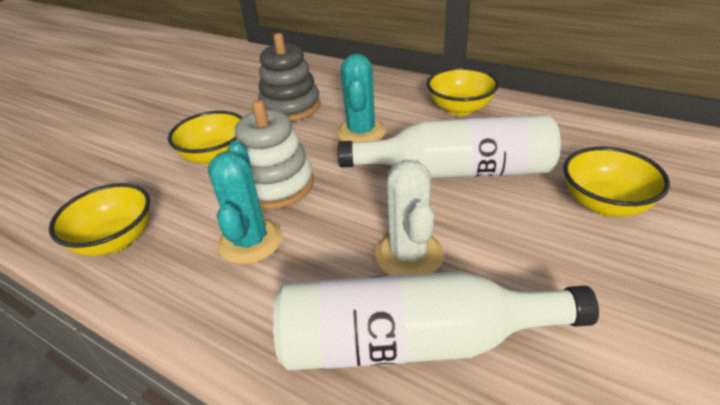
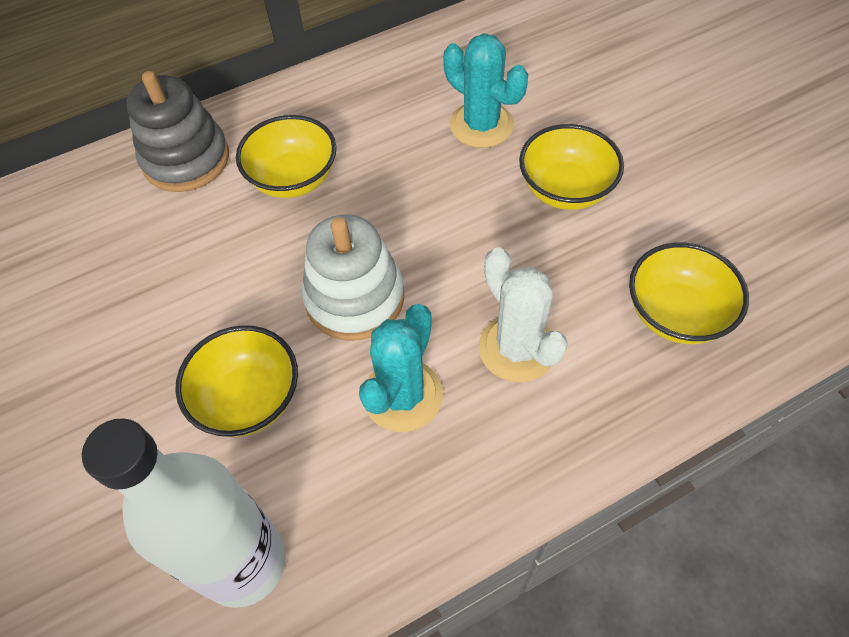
white bottle: 2 -> 1

